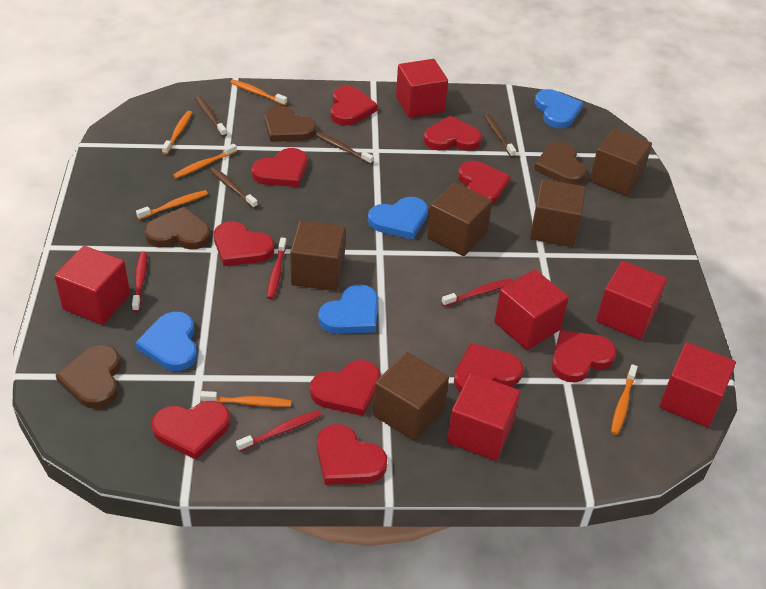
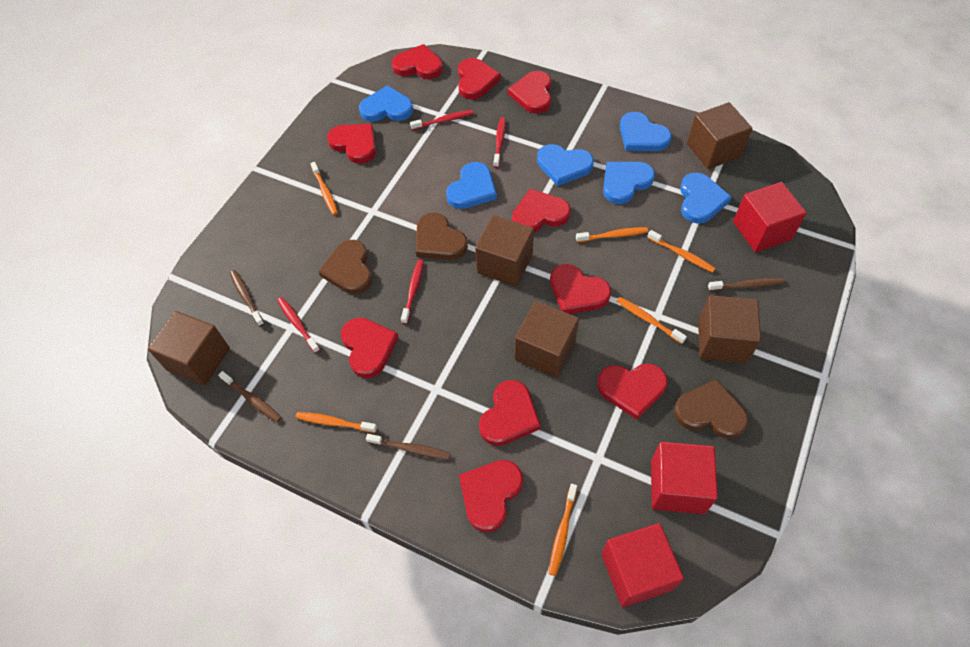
blue heart: 4 -> 6
brown heart: 4 -> 3
red cube: 6 -> 3

